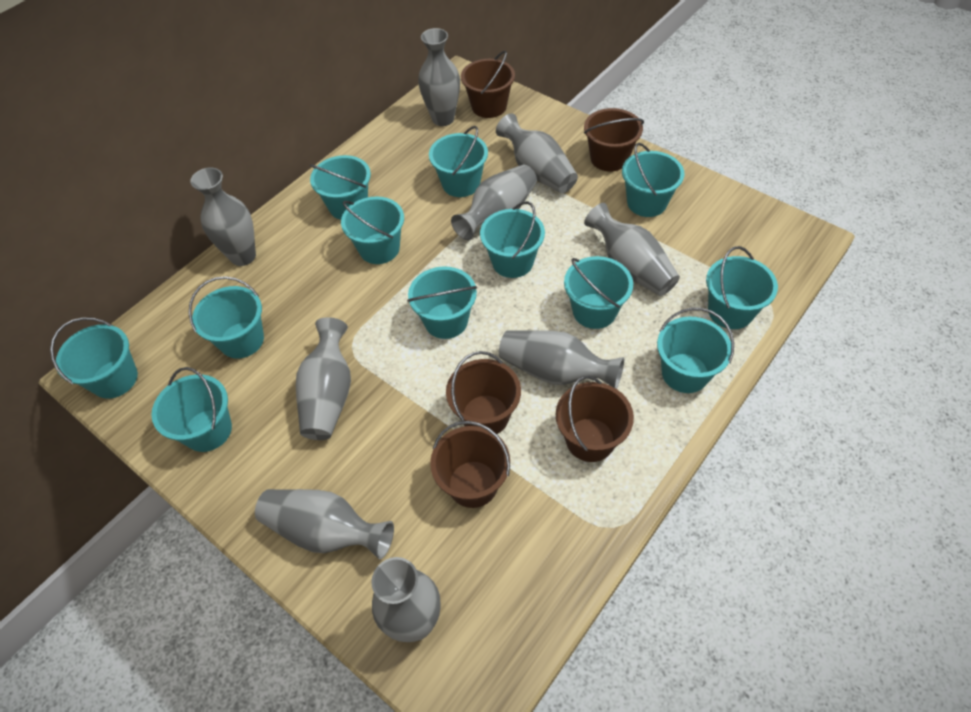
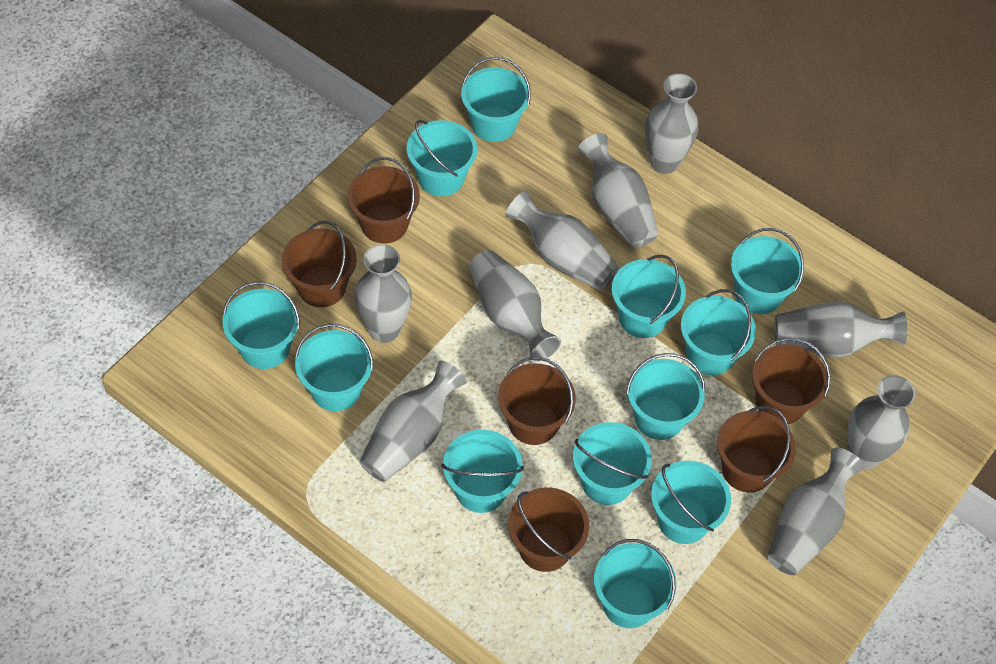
brown bucket: 5 -> 6

